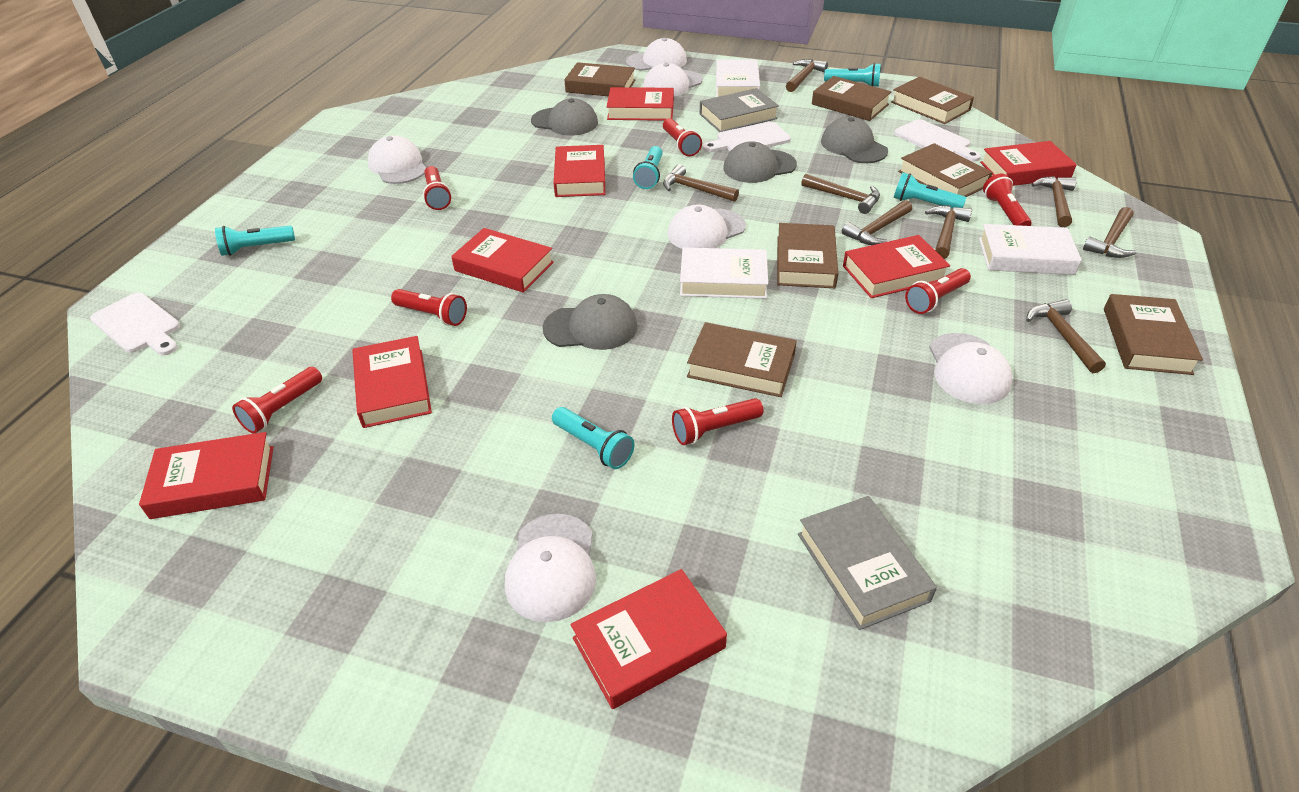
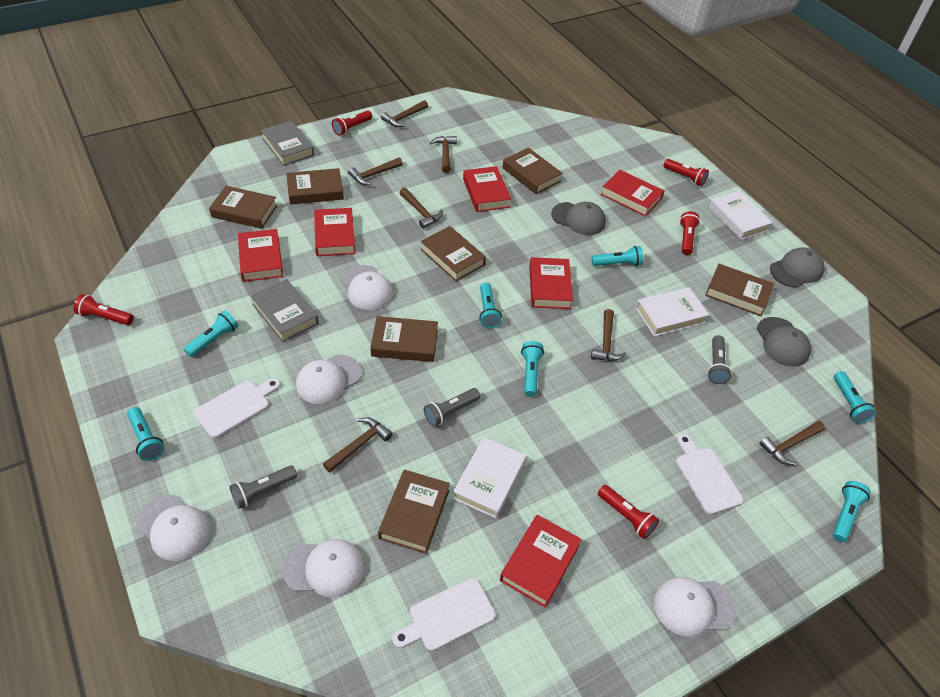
brown hammer: 8 -> 7
grey cap: 4 -> 3
grey flashlight: 0 -> 3
red book: 8 -> 6
red flashlight: 7 -> 5
turquoise flashlight: 5 -> 7
white cap: 6 -> 5

